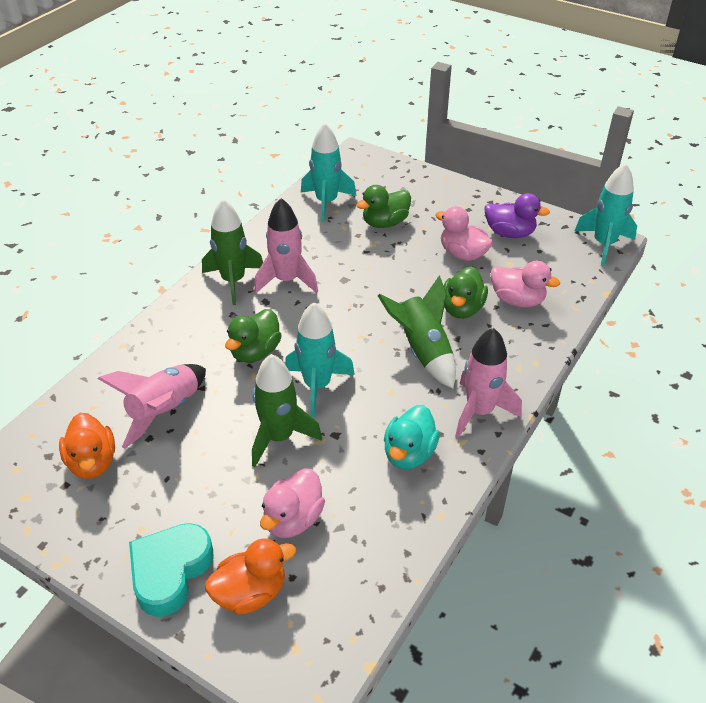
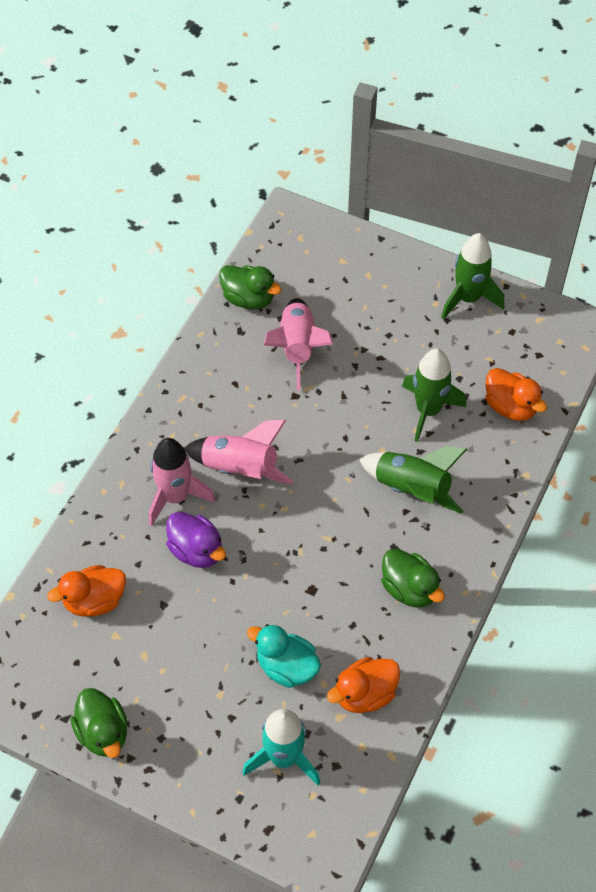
orange duck: 2 -> 3
pink duck: 3 -> 0
turquoise heart: 1 -> 0
turquoise rocket: 3 -> 1

